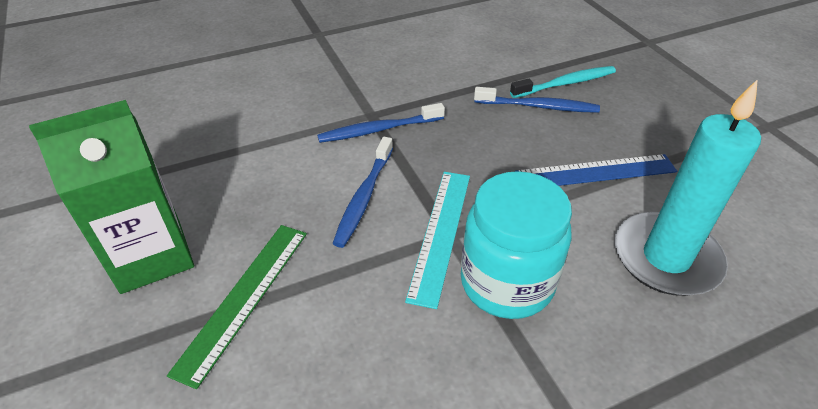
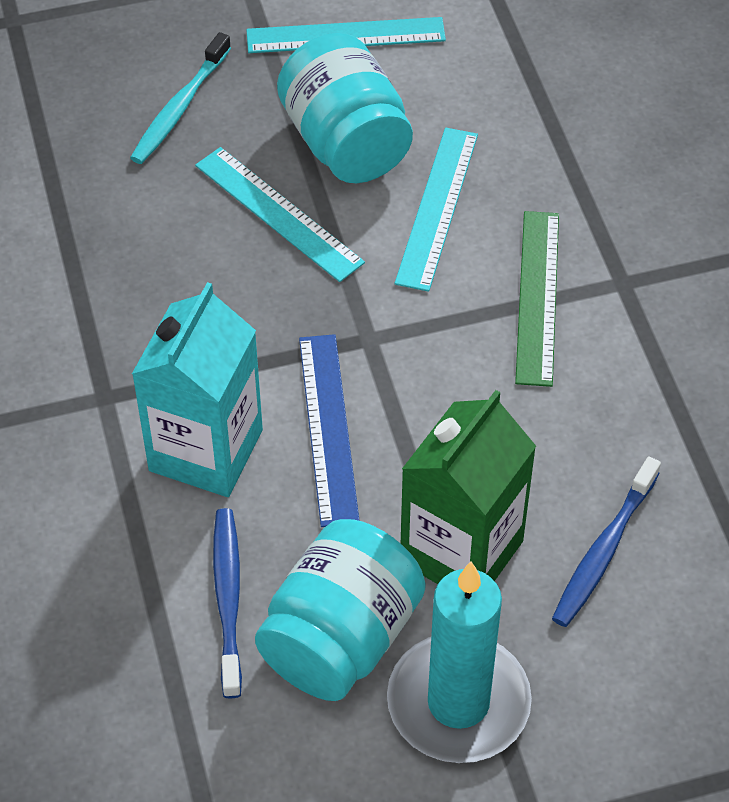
blue toothbrush: 3 -> 2
turquoise carton: 0 -> 1
turquoise jar: 1 -> 2
turquoise ruler: 1 -> 3

